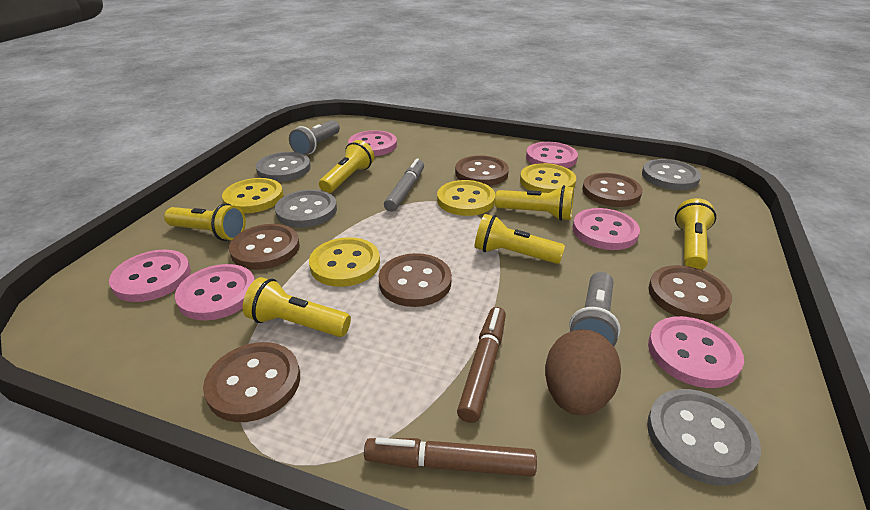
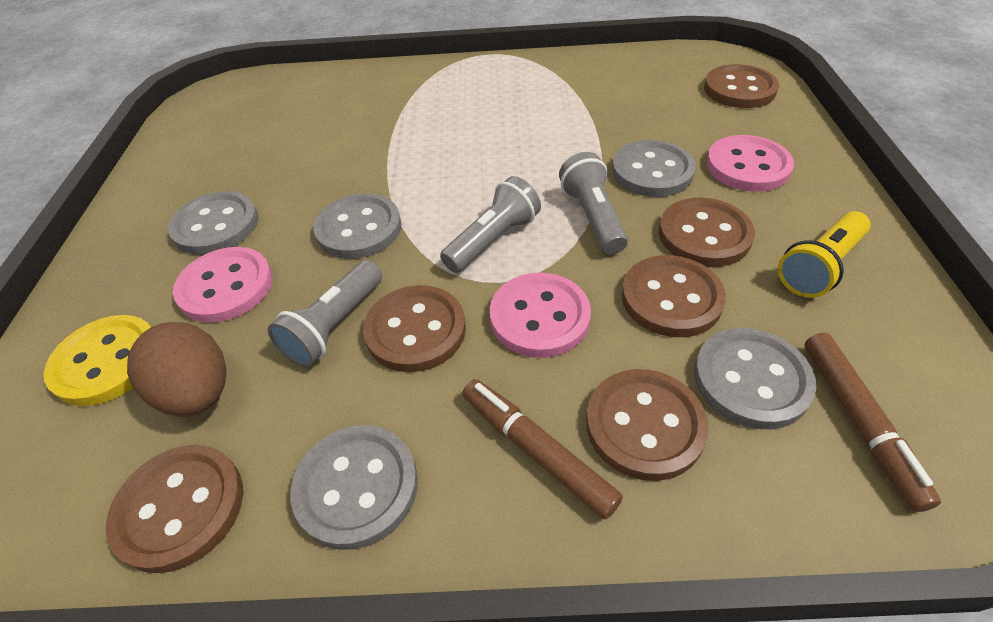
grey button: 4 -> 5
grey flashlight: 2 -> 3
grey marker: 1 -> 0
pink button: 6 -> 3
yellow button: 4 -> 1
yellow flashlight: 6 -> 1

